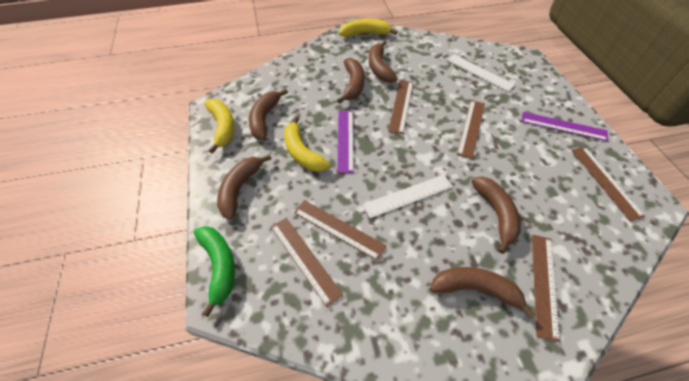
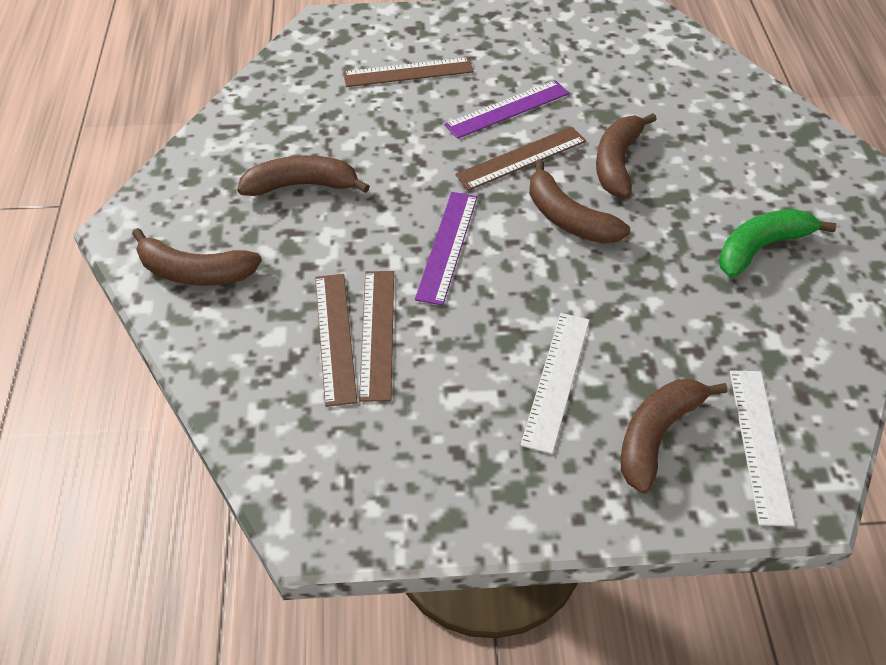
brown banana: 6 -> 5
brown ruler: 6 -> 4
yellow banana: 3 -> 0

